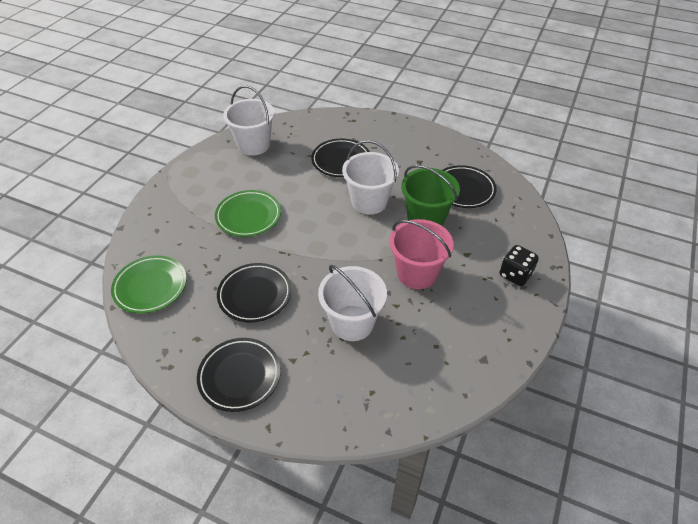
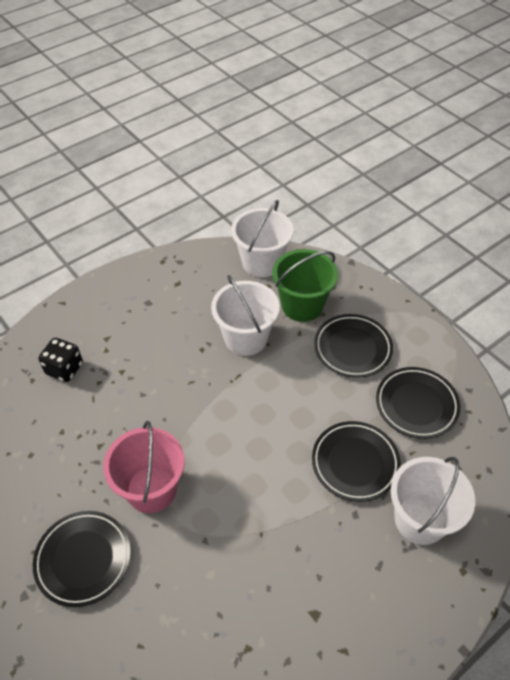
green plate: 2 -> 0

